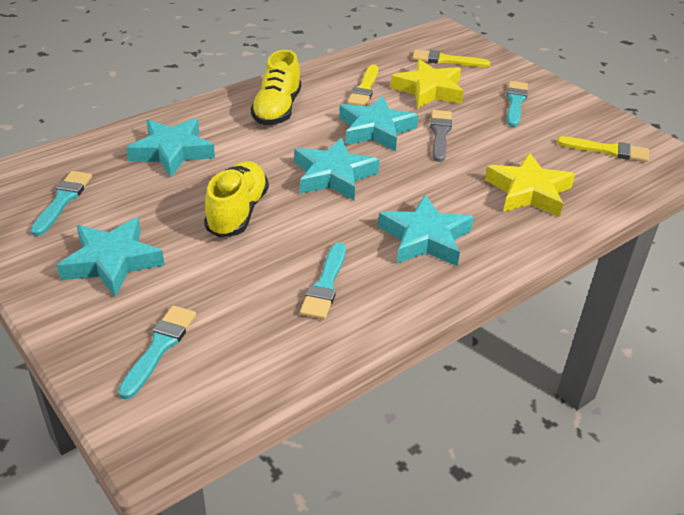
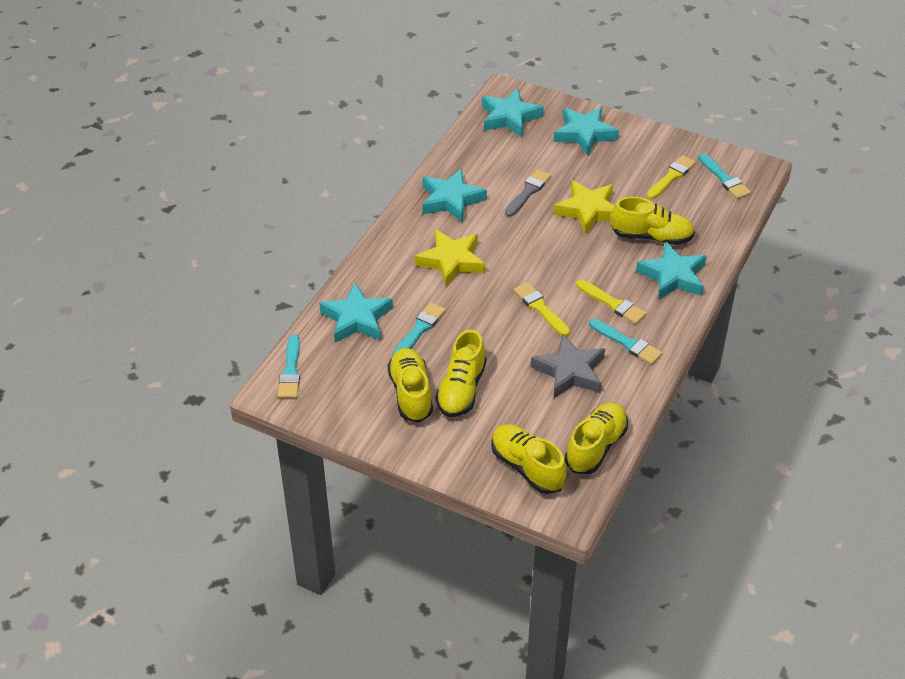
grey star: 0 -> 1
yellow shoe: 2 -> 5

